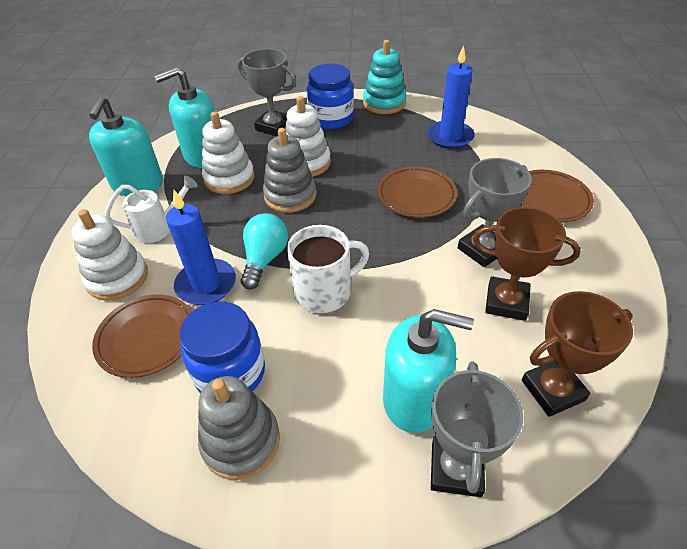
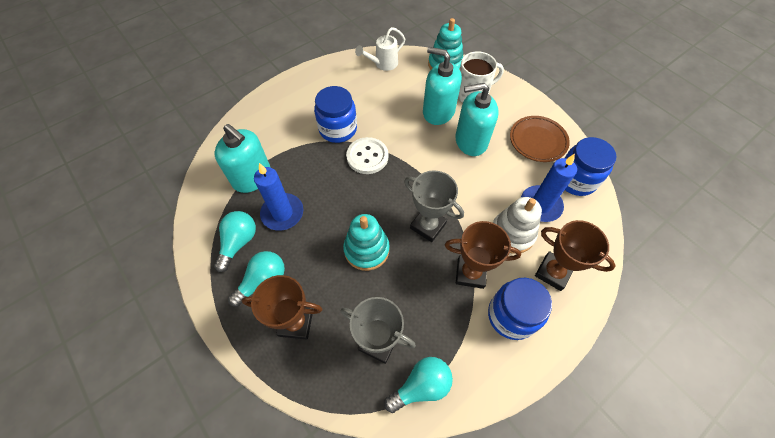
blue jar: 2 -> 3
brown plate: 3 -> 1
brown trophy: 2 -> 3
grey stacking toy: 2 -> 0
grey trophy: 3 -> 2
turquoise light bulb: 1 -> 3
turquoise stacking toy: 1 -> 2
white button: 0 -> 1
white stacking toy: 3 -> 1

